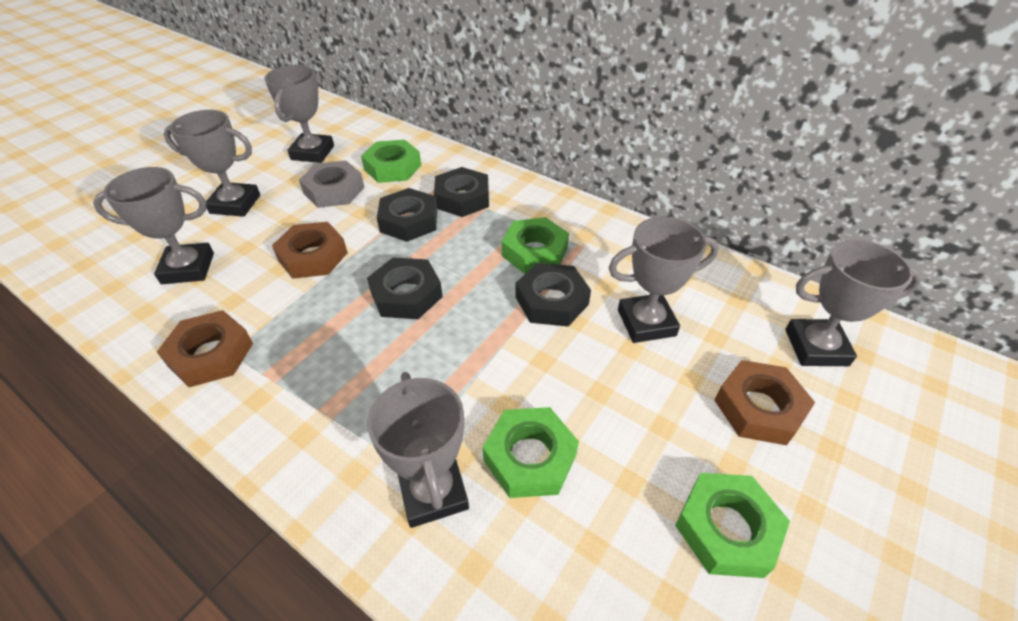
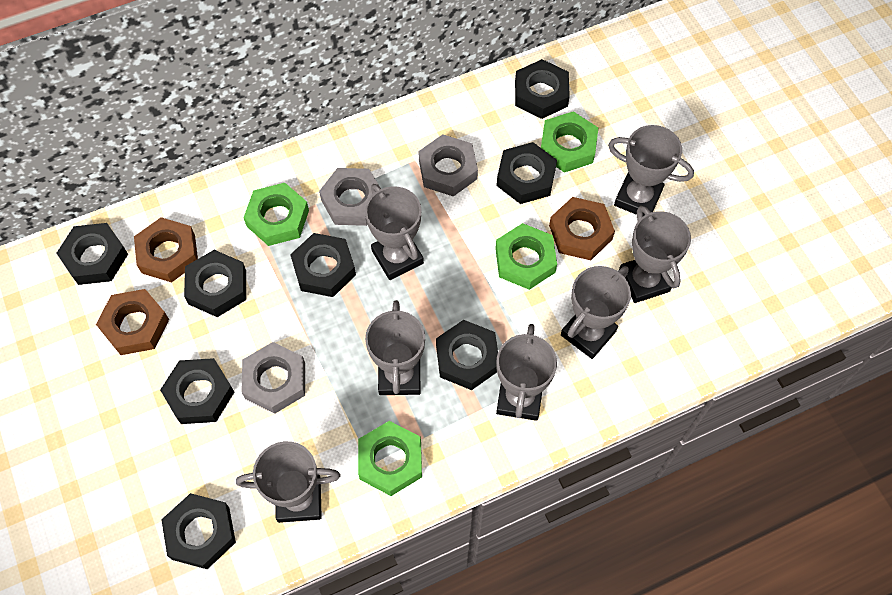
black nut: 4 -> 8
grey nut: 1 -> 3
grey trophy: 6 -> 7

